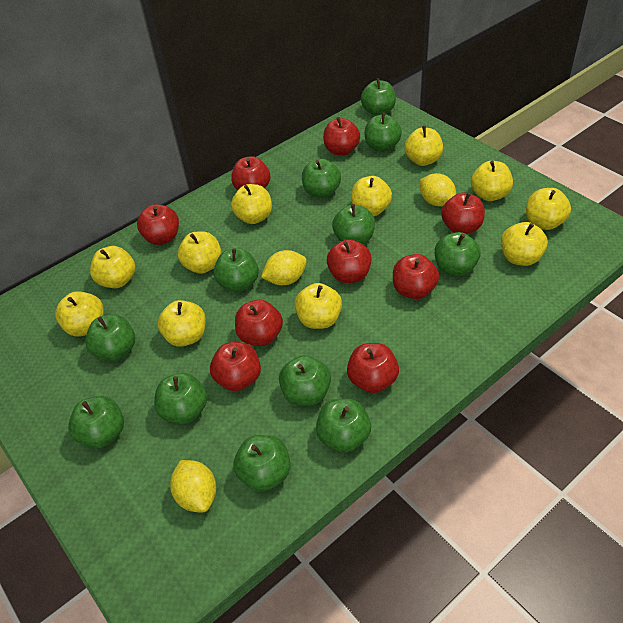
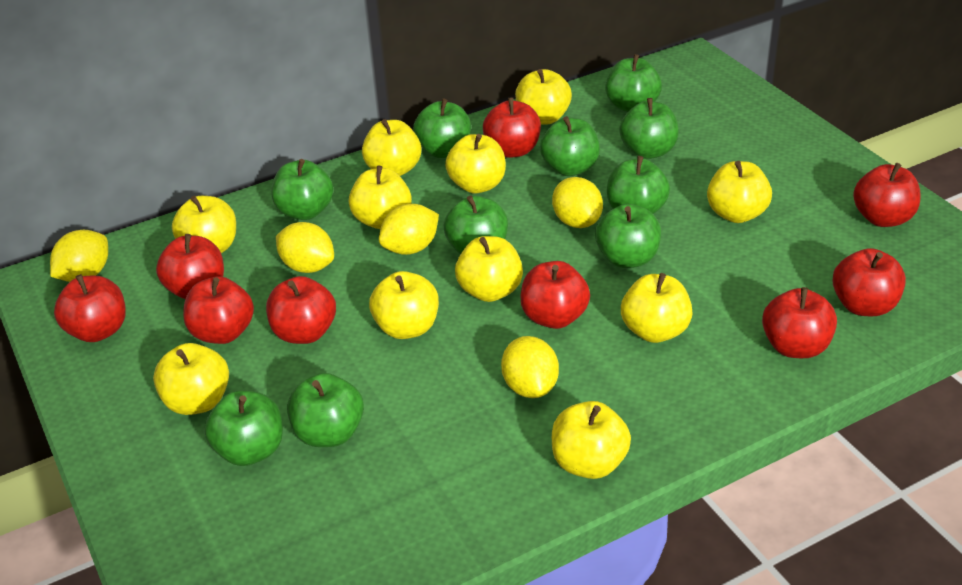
green apple: 12 -> 10
yellow lemon: 3 -> 5

